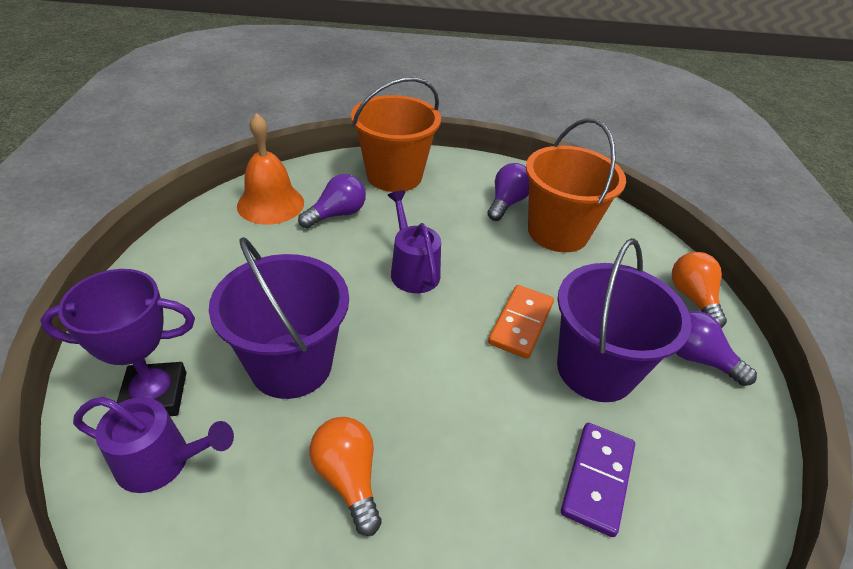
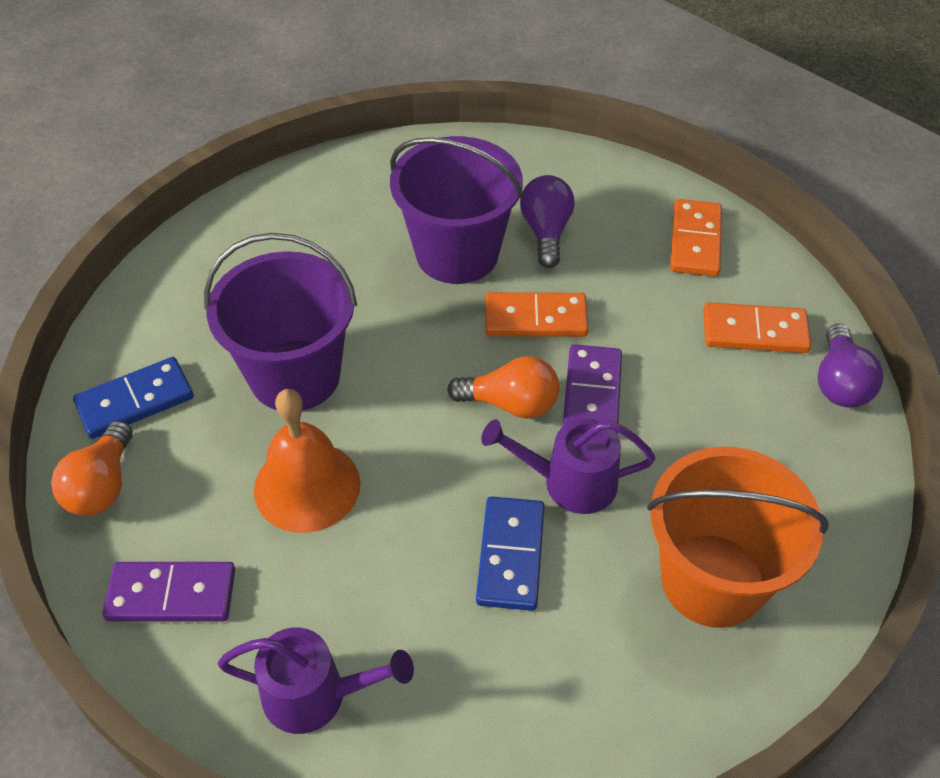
blue domino: 0 -> 2
orange bucket: 2 -> 1
orange domino: 1 -> 3
purple domino: 1 -> 2
purple light bulb: 3 -> 2
purple trophy: 1 -> 0

